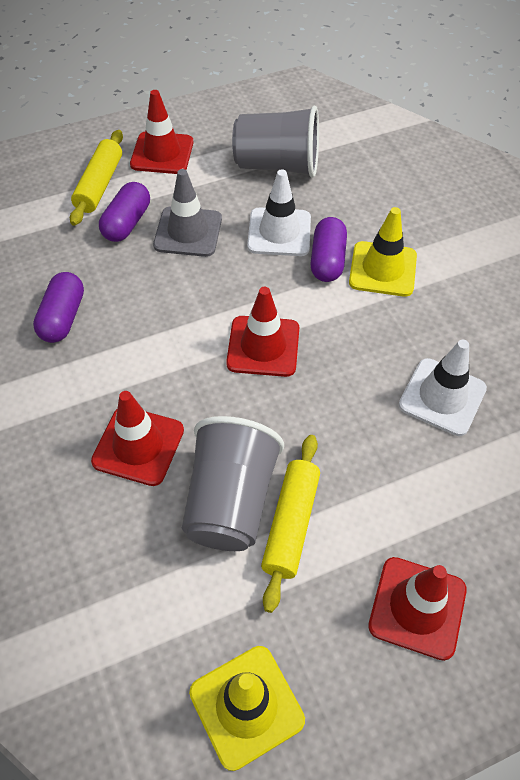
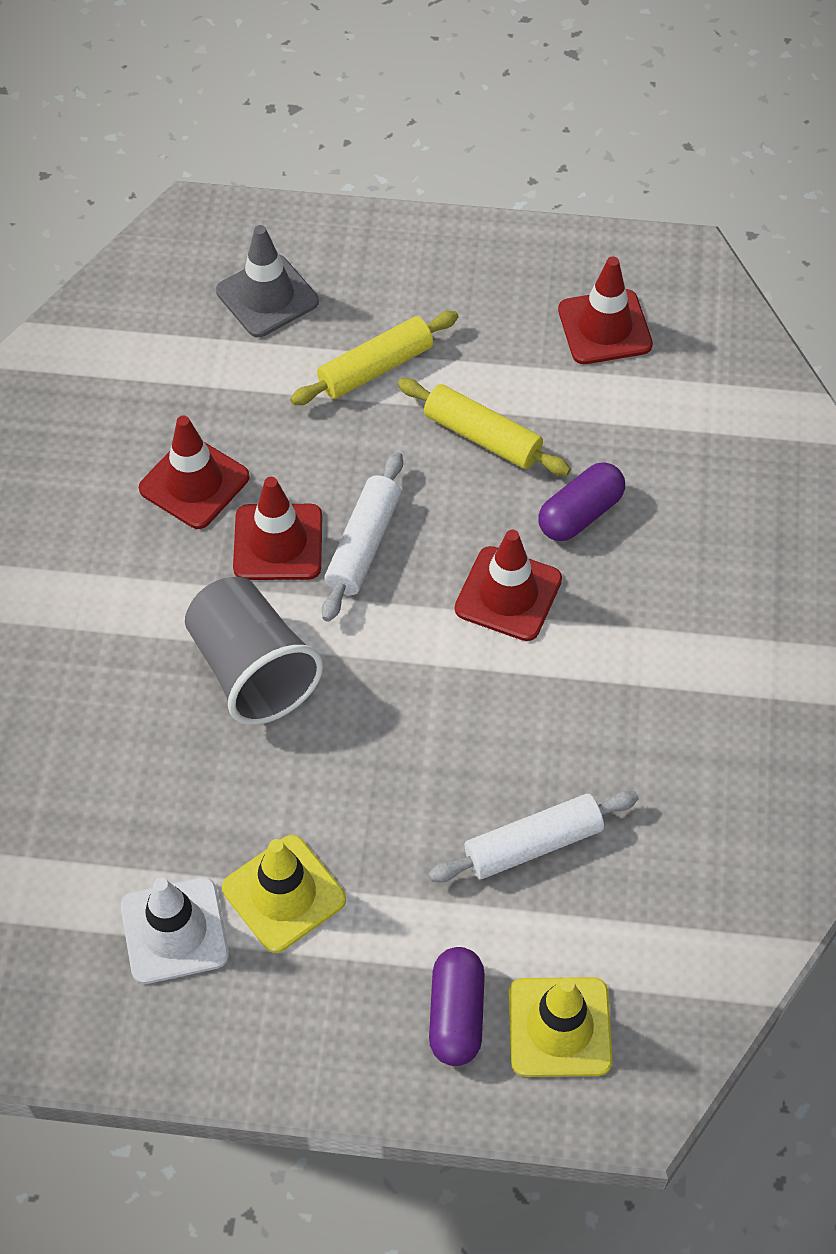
grey cup: 2 -> 1
purple capsule: 3 -> 2
white rolling pin: 0 -> 2
white traffic cone: 2 -> 1

